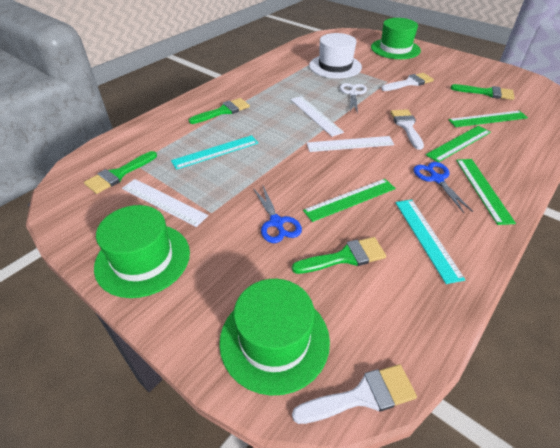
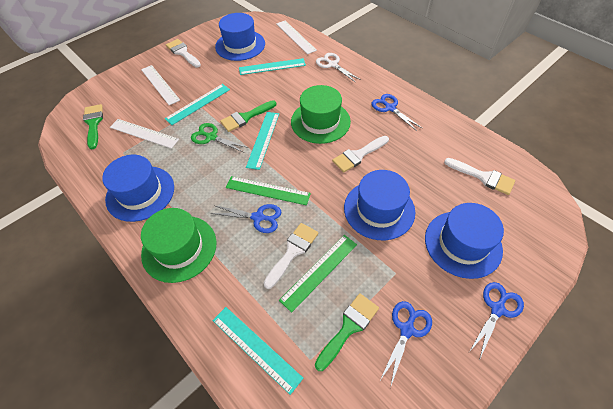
blue hat: 0 -> 4
blue scissors: 2 -> 4
green brush: 4 -> 3
green hat: 3 -> 2
green ruler: 4 -> 2
green scissors: 0 -> 1
turquoise ruler: 2 -> 4
white brush: 3 -> 4
white hat: 1 -> 0

